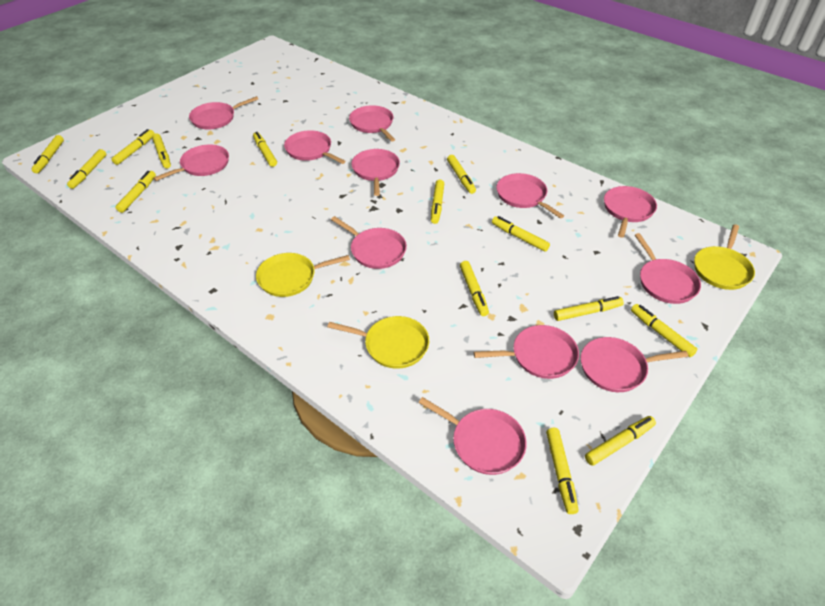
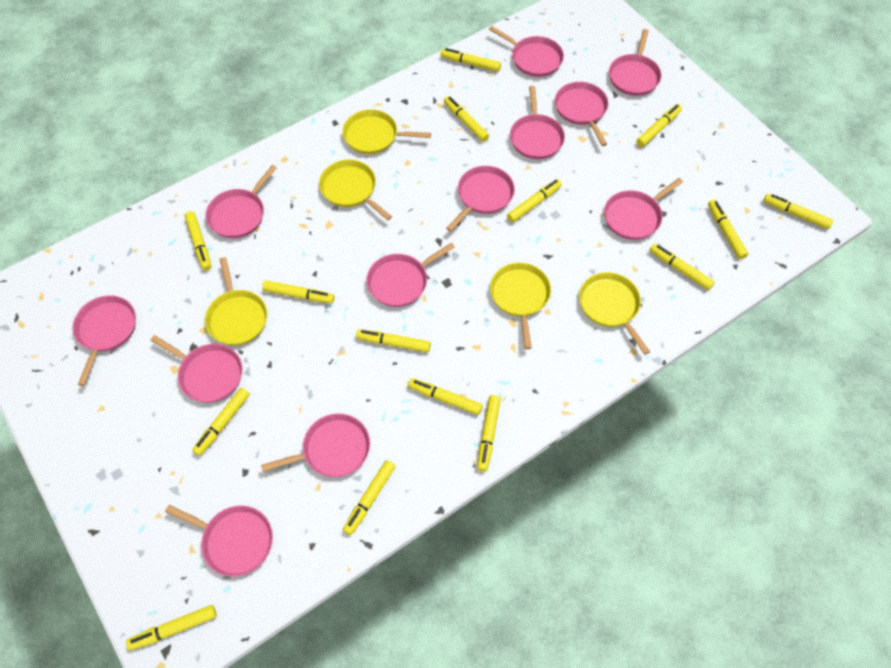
yellow marker: 14 -> 15
yellow pan: 3 -> 5

